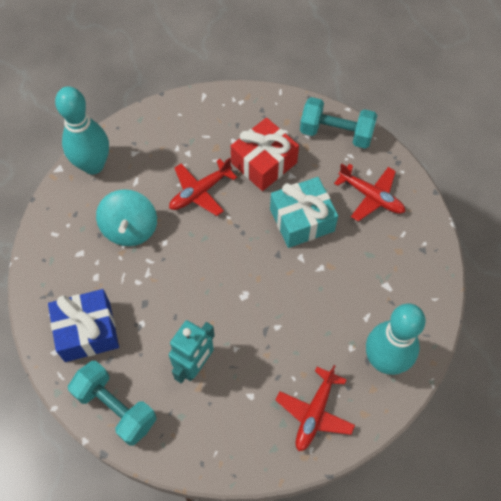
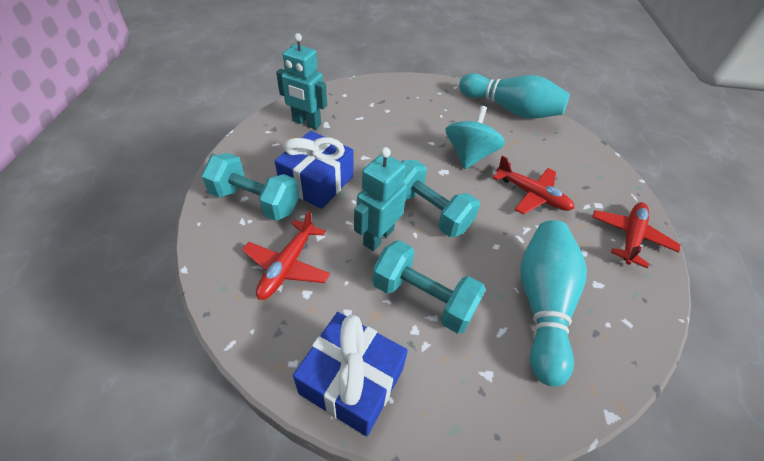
blue gift: 1 -> 2
red gift: 1 -> 0
turquoise dumbbell: 2 -> 3
turquoise gift: 1 -> 0
turquoise robot: 1 -> 2

